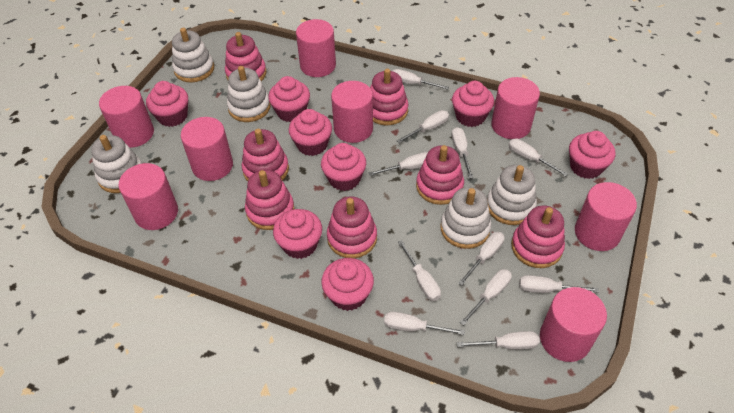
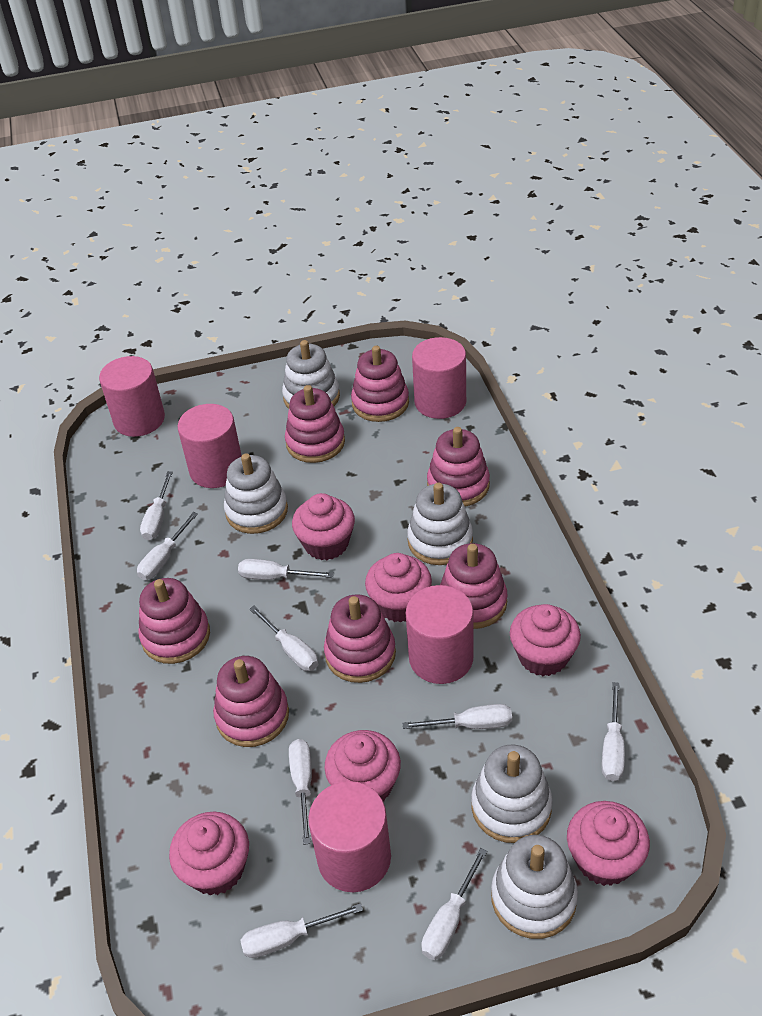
pink cupcake: 8 -> 6
pink cylinder: 8 -> 5
white screwdriver: 11 -> 9

